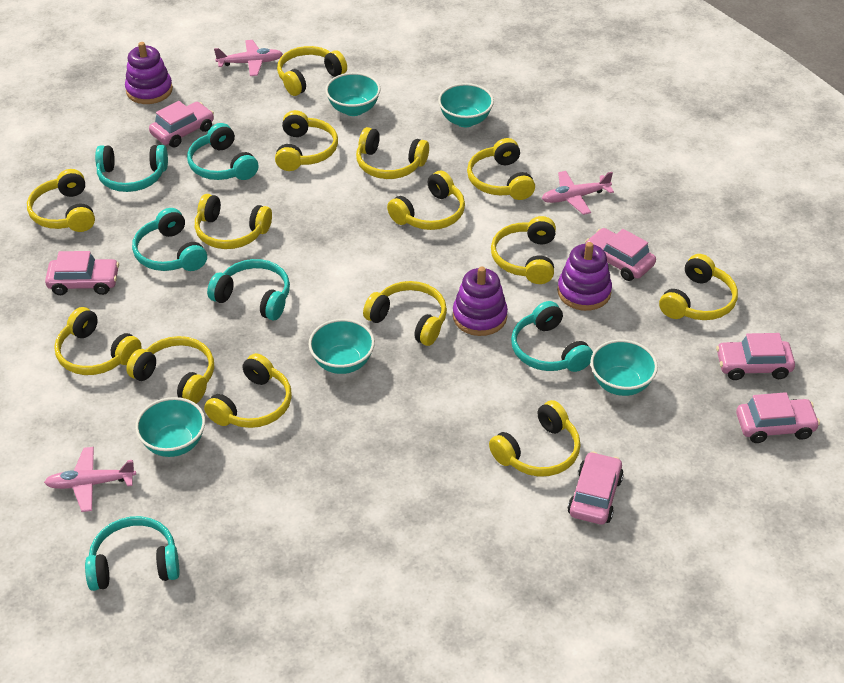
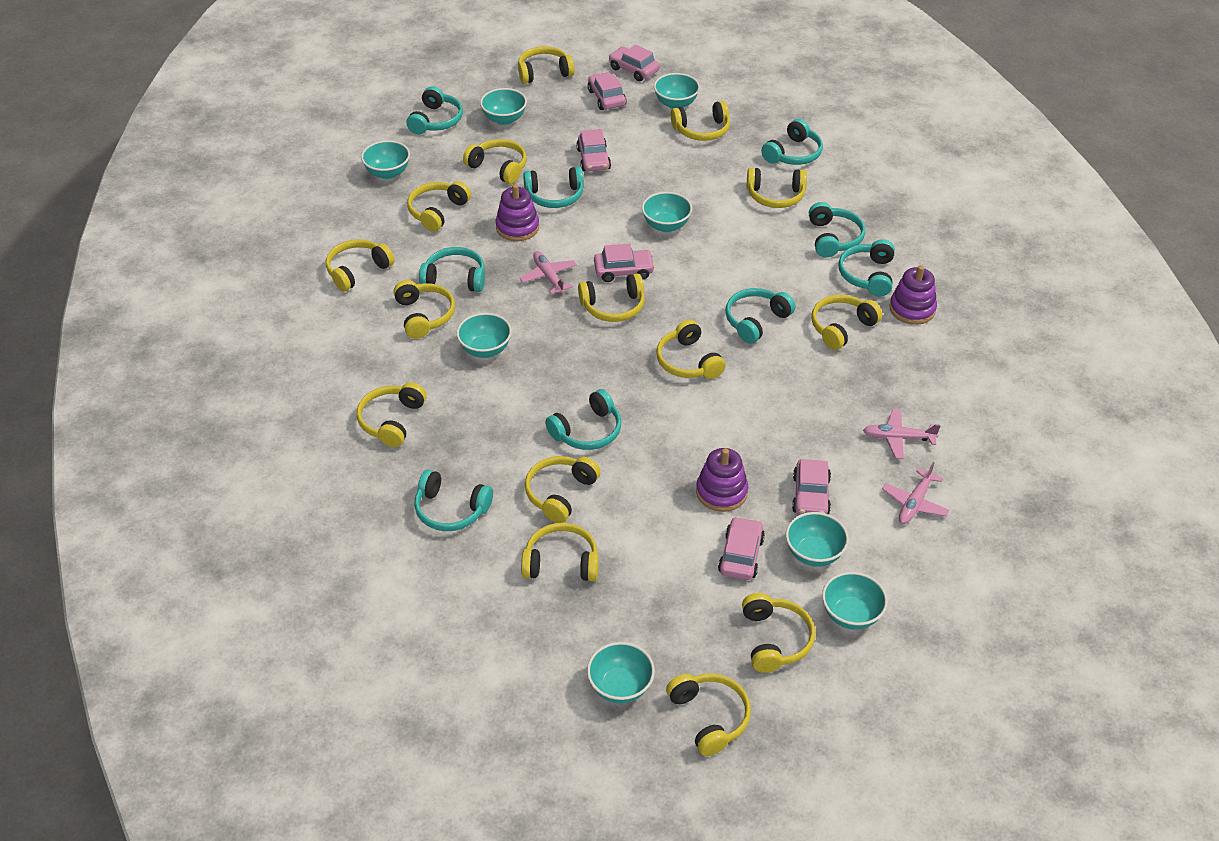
turquoise bowl: 5 -> 8
turquoise headphones: 6 -> 9
yellow headphones: 14 -> 15

